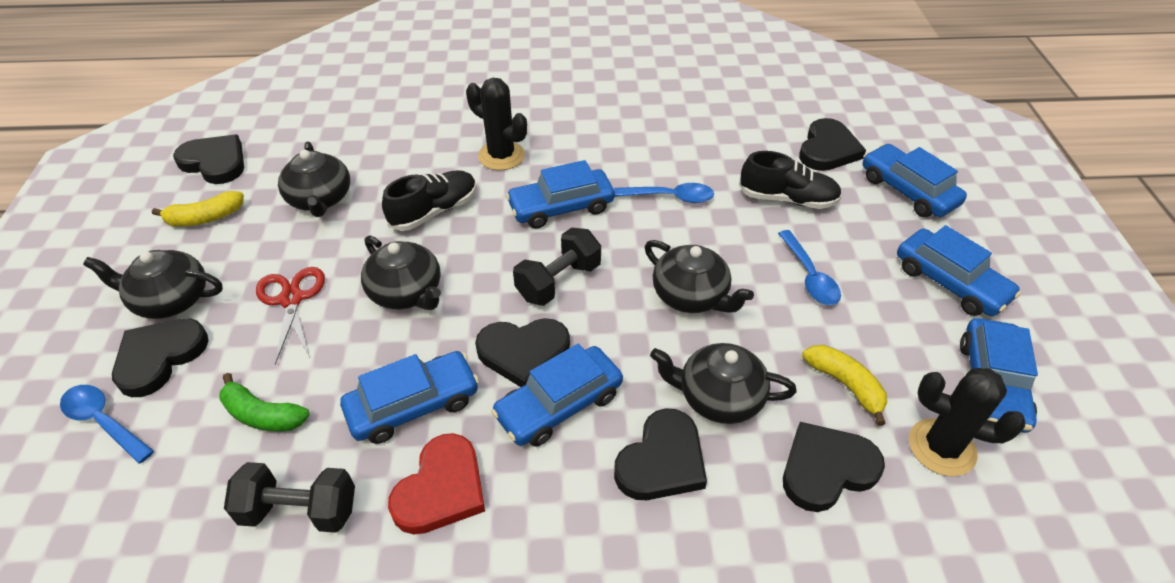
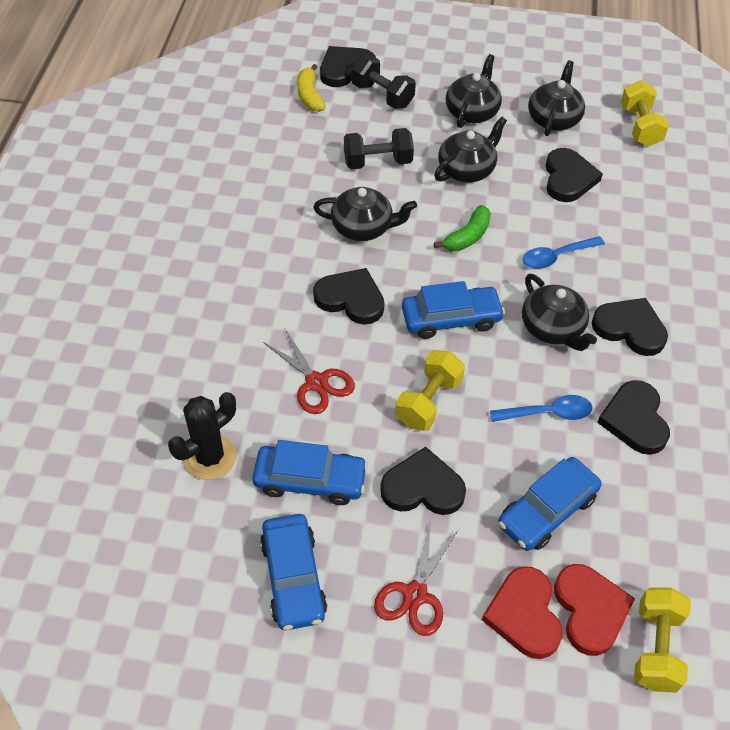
black cactus: 2 -> 1
black shoe: 2 -> 0
blue car: 6 -> 4
blue spoon: 3 -> 2
red heart: 1 -> 2
red scissors: 1 -> 2
yellow banana: 2 -> 1
yellow dumbbell: 0 -> 3

